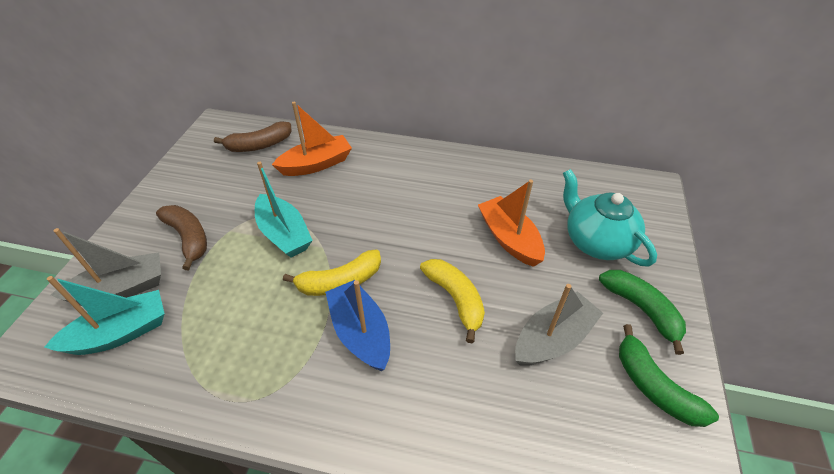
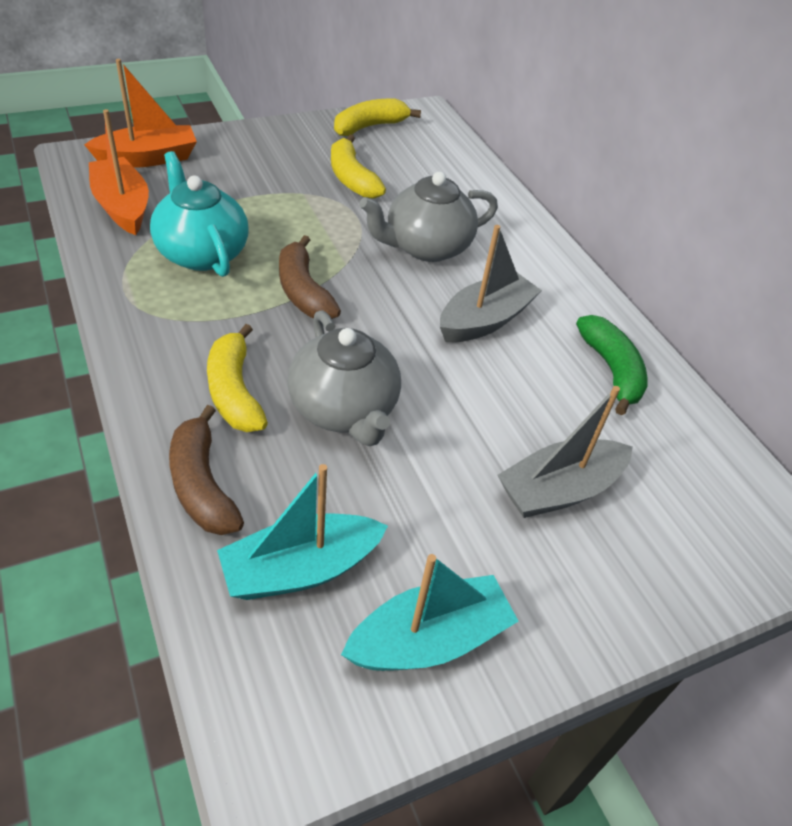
blue boat: 1 -> 0
green banana: 2 -> 1
grey teapot: 0 -> 2
yellow banana: 2 -> 3

